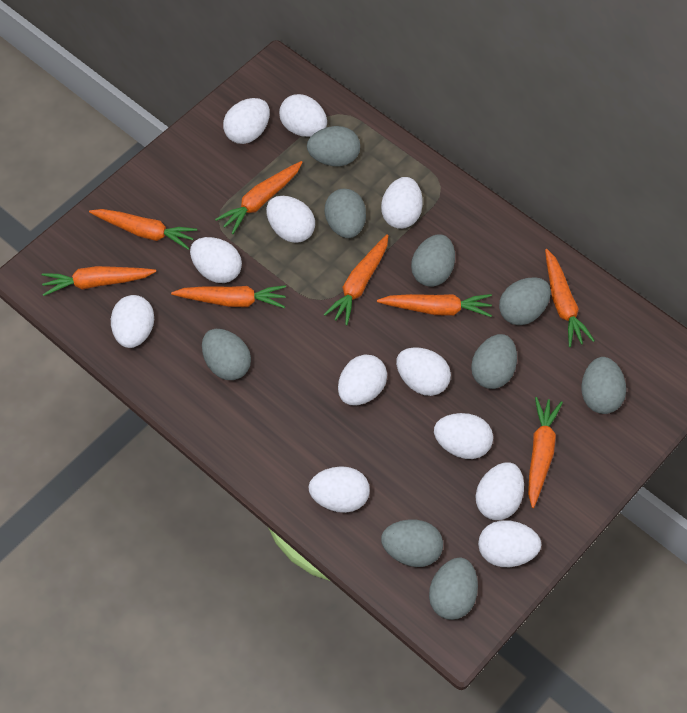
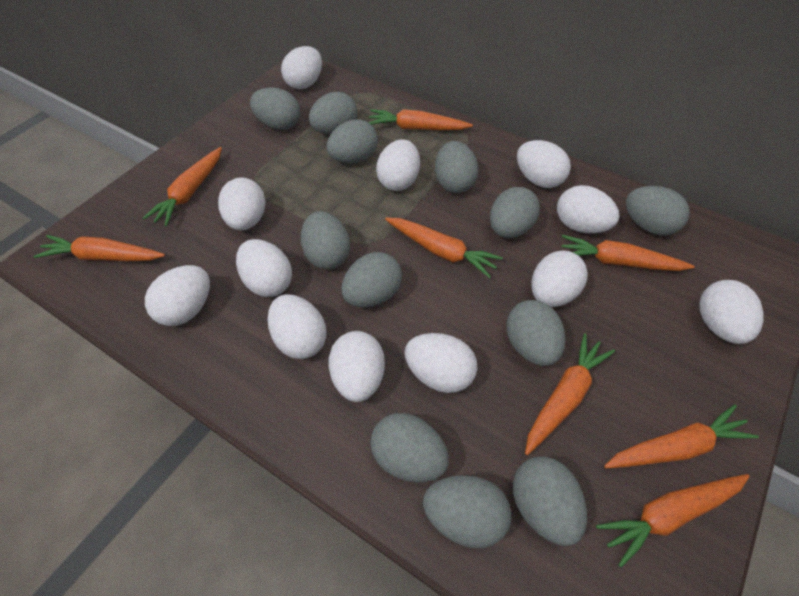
grey egg: 9 -> 12

